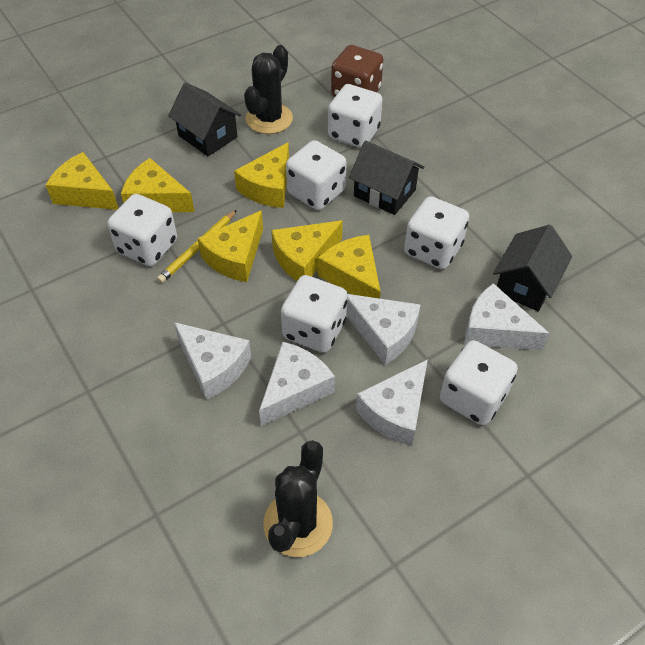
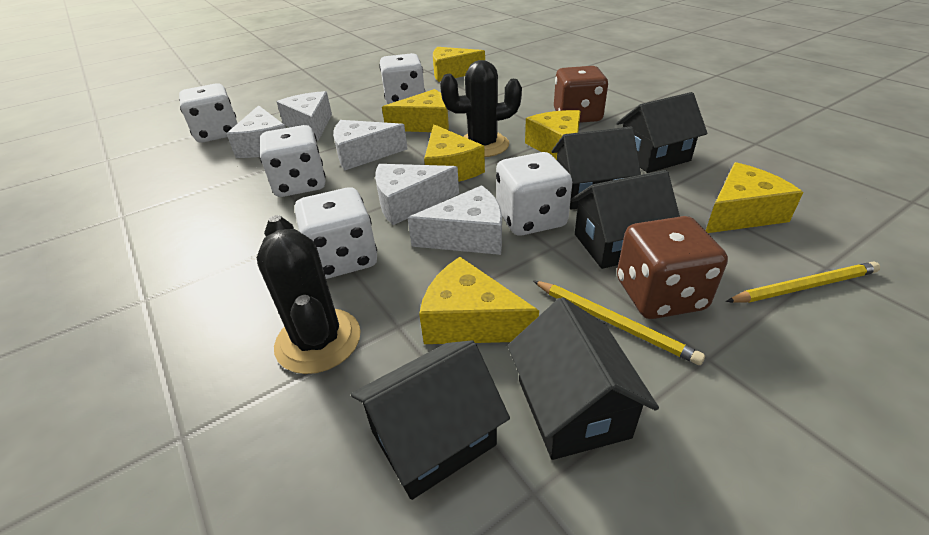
black house: 3 -> 5
brown dice: 1 -> 2
white dice: 6 -> 5
yellow pencil: 1 -> 2

